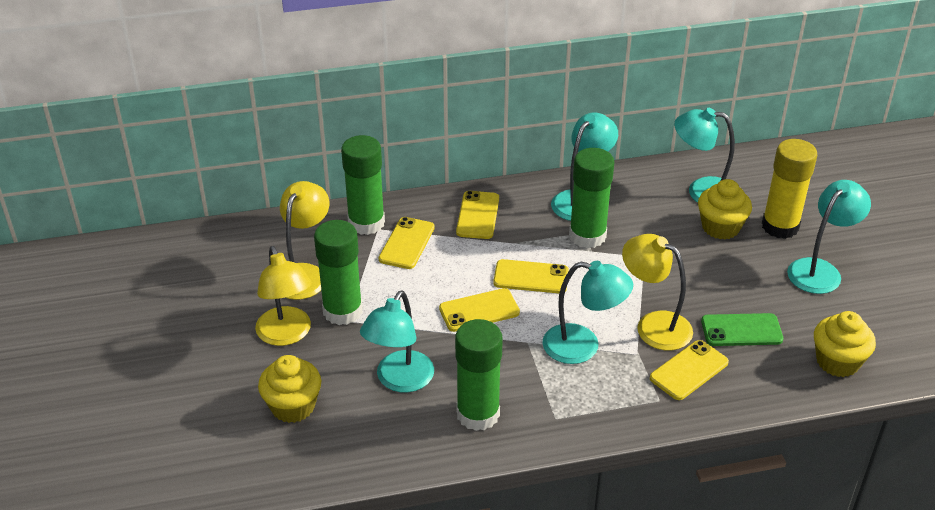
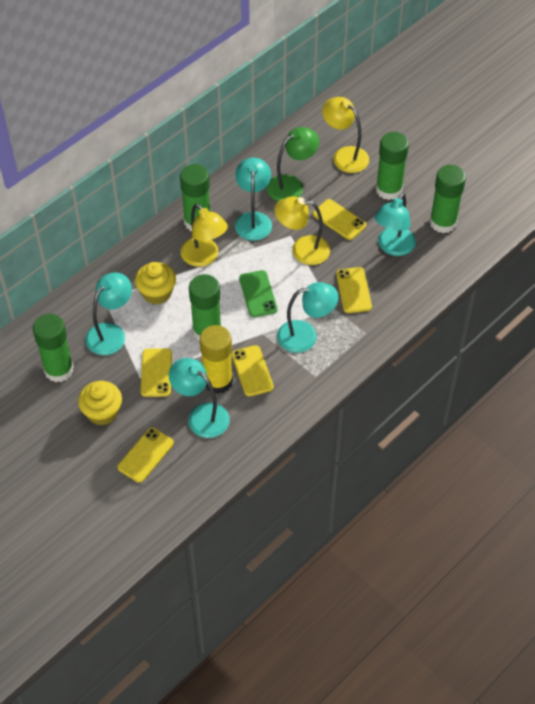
green glue stick: 4 -> 5
green lamp: 0 -> 1
yellow cupcake: 3 -> 2

